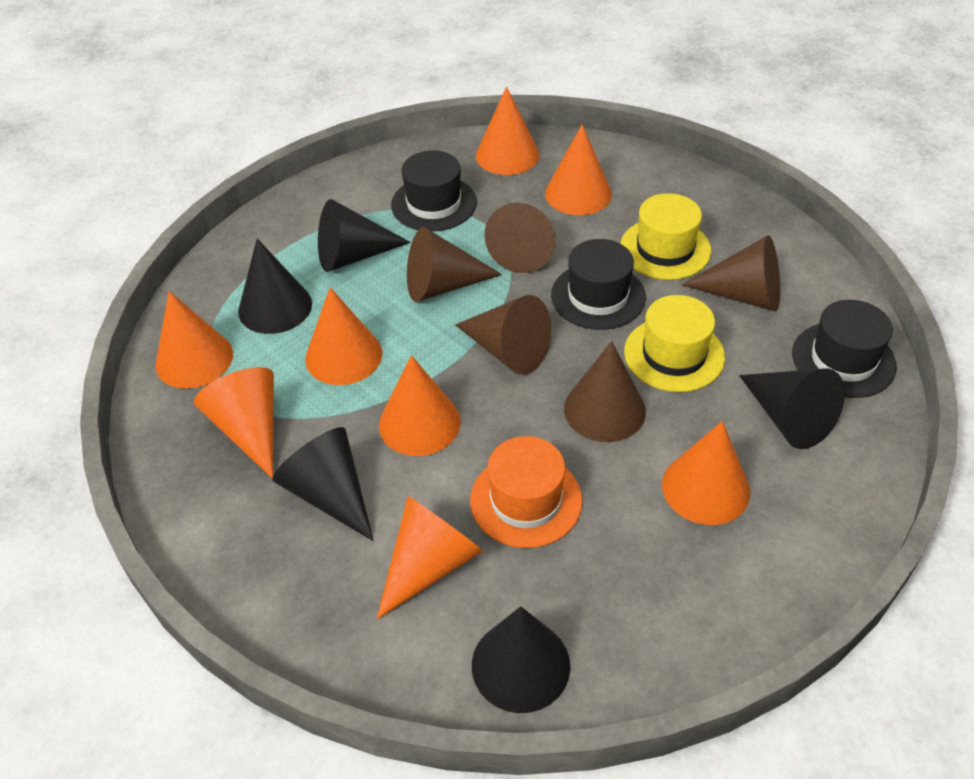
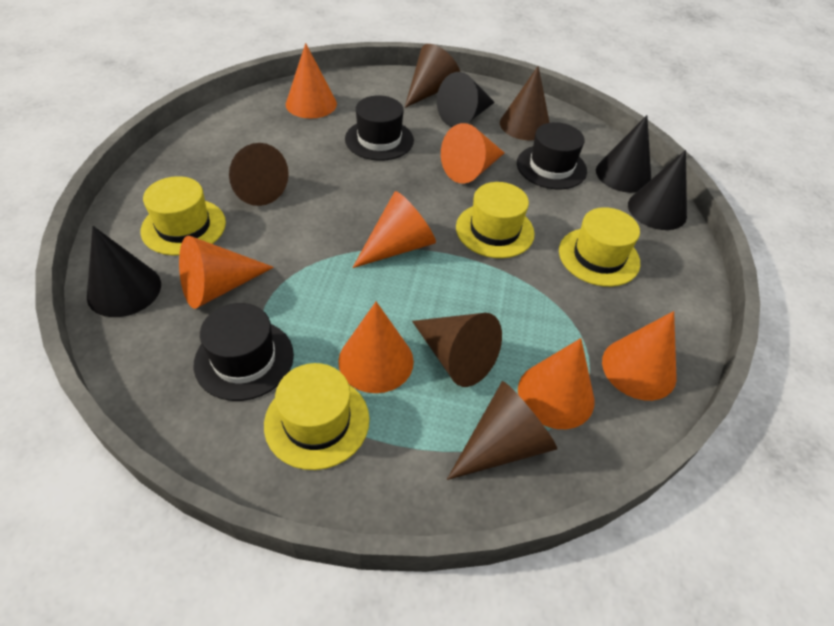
black cone: 5 -> 4
orange cone: 8 -> 7
orange hat: 1 -> 0
yellow hat: 2 -> 4

